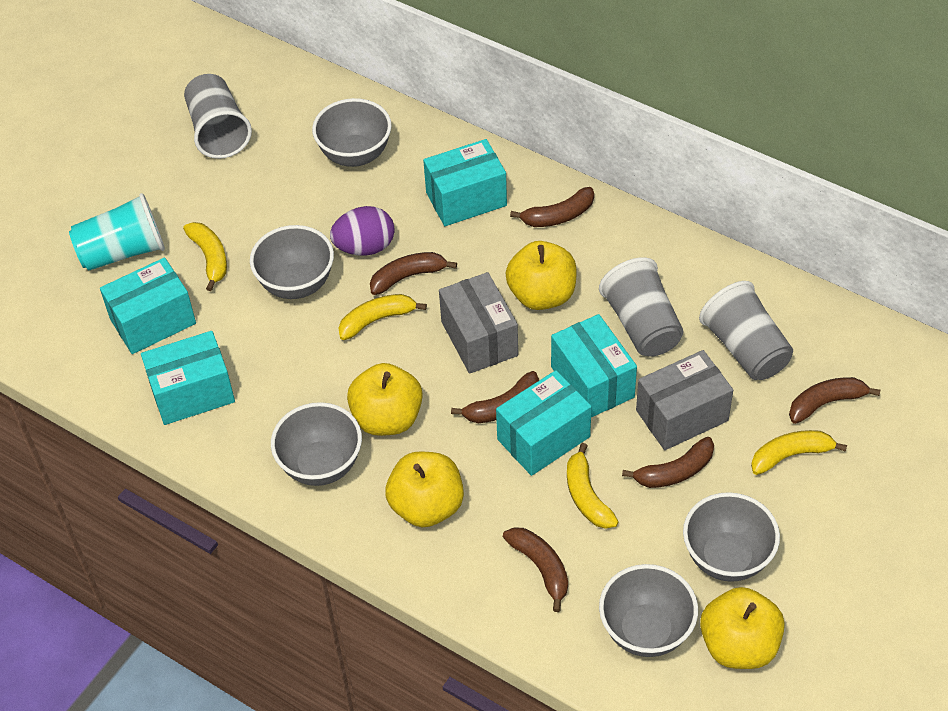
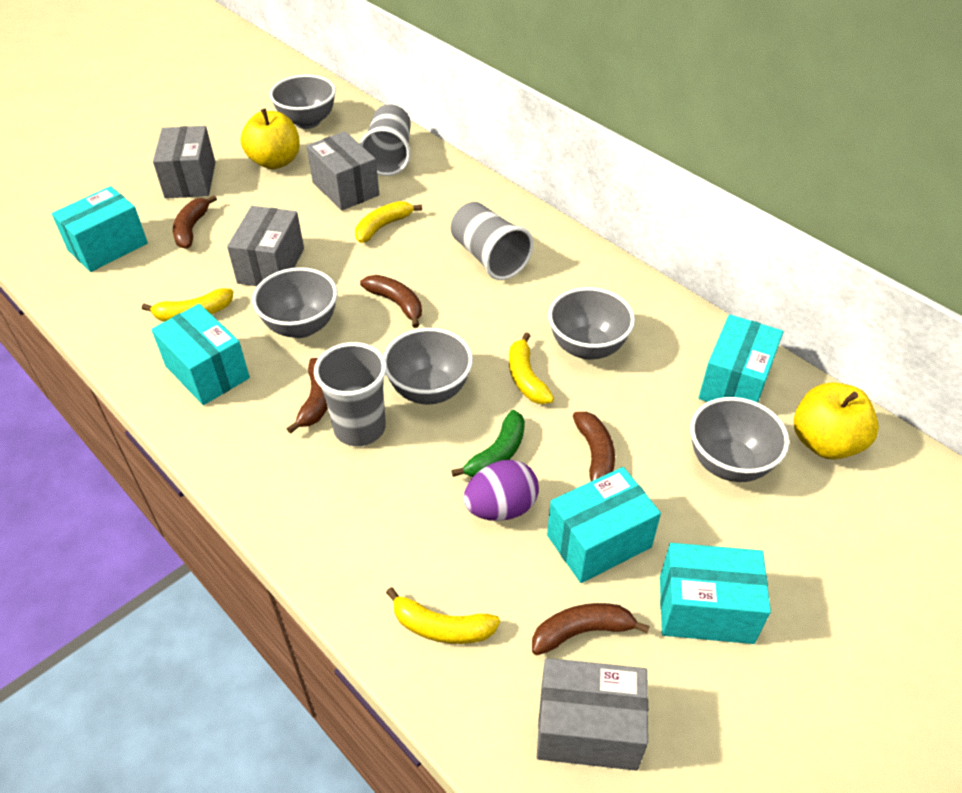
brown banana: 6 -> 5
green banana: 0 -> 1
grey box: 2 -> 4
turquoise cup: 1 -> 0
yellow apple: 4 -> 2

